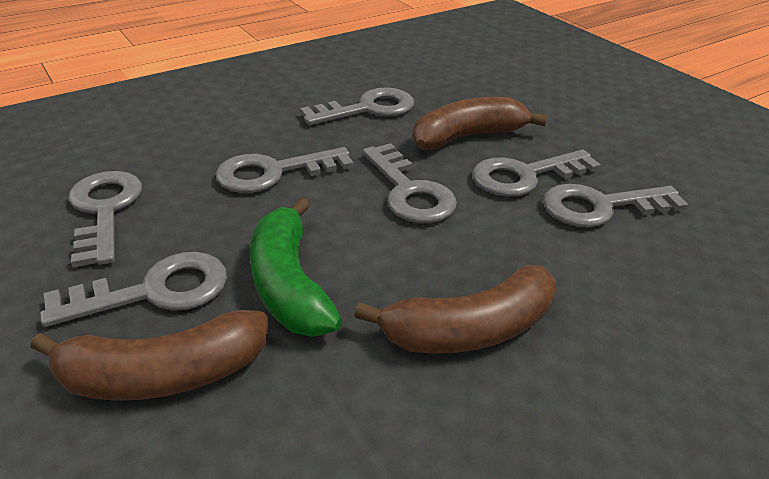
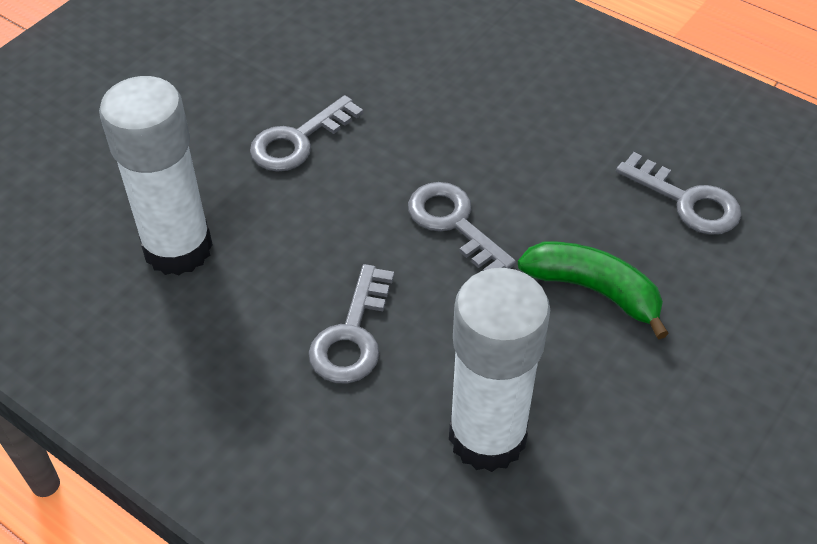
brown banana: 3 -> 0
grey key: 7 -> 4
white glue stick: 0 -> 2

